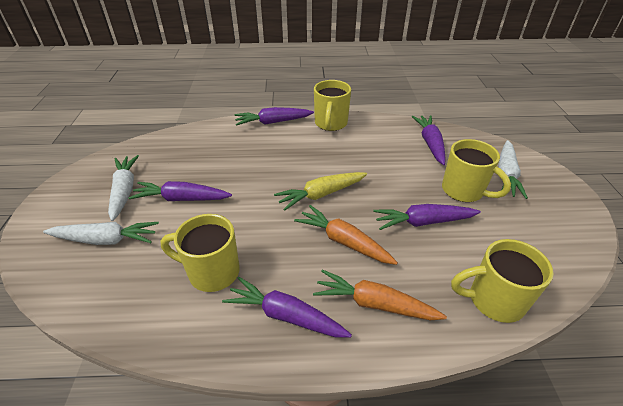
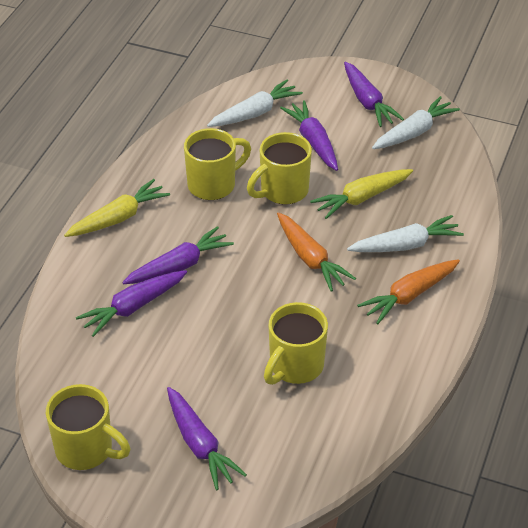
yellow carrot: 1 -> 2

